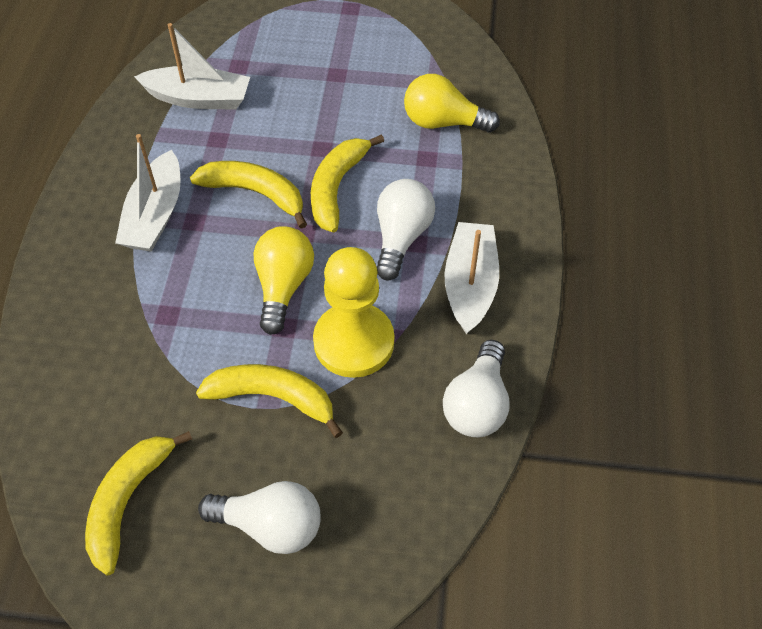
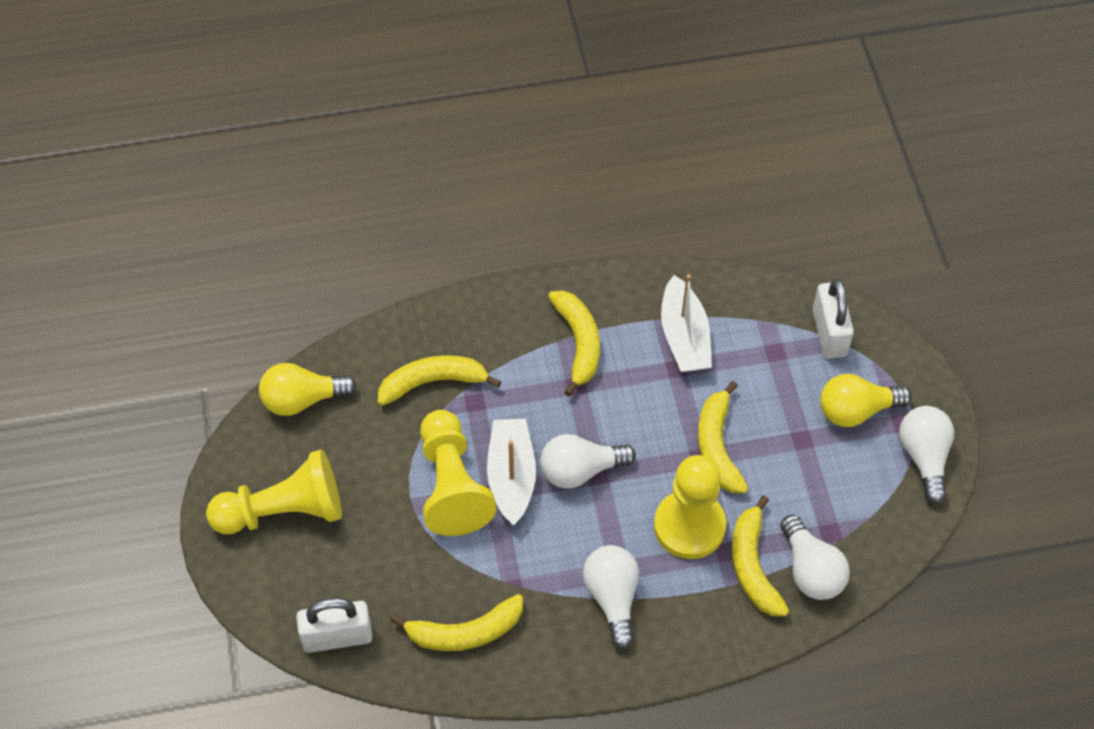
white boat: 3 -> 2
white light bulb: 3 -> 4
white padlock: 0 -> 2
yellow banana: 4 -> 5
yellow pawn: 1 -> 3

